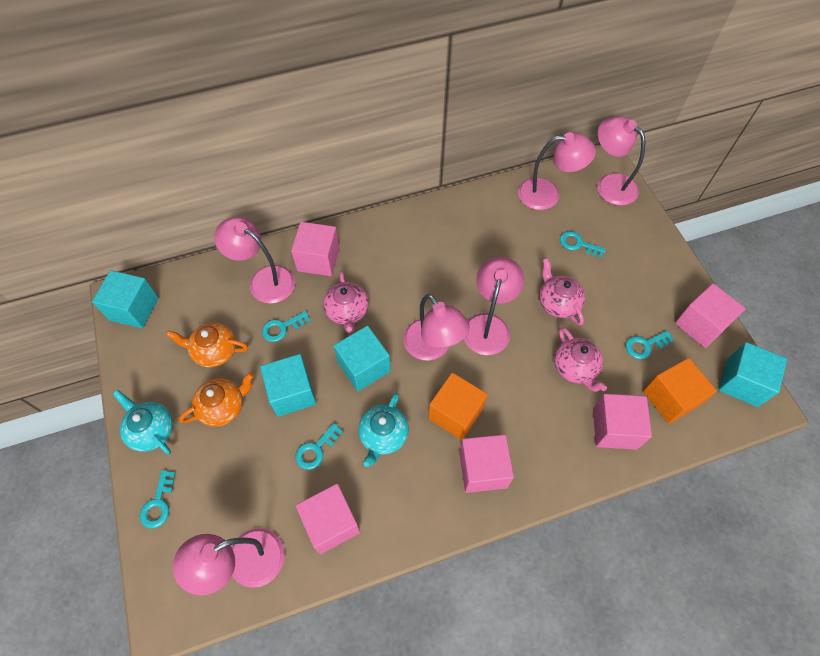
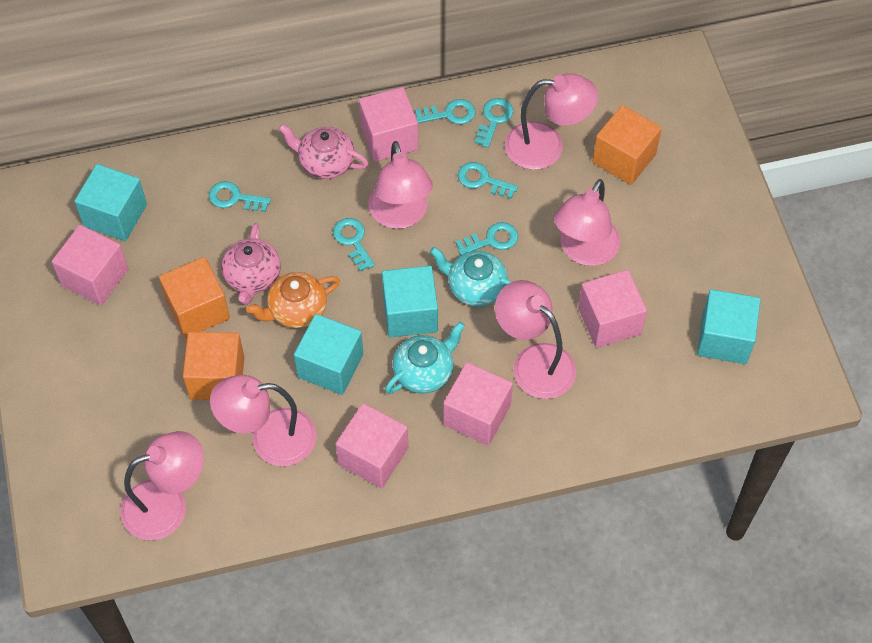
orange cube: 2 -> 3
orange teapot: 2 -> 1
pink teapot: 3 -> 2
turquoise key: 5 -> 6

